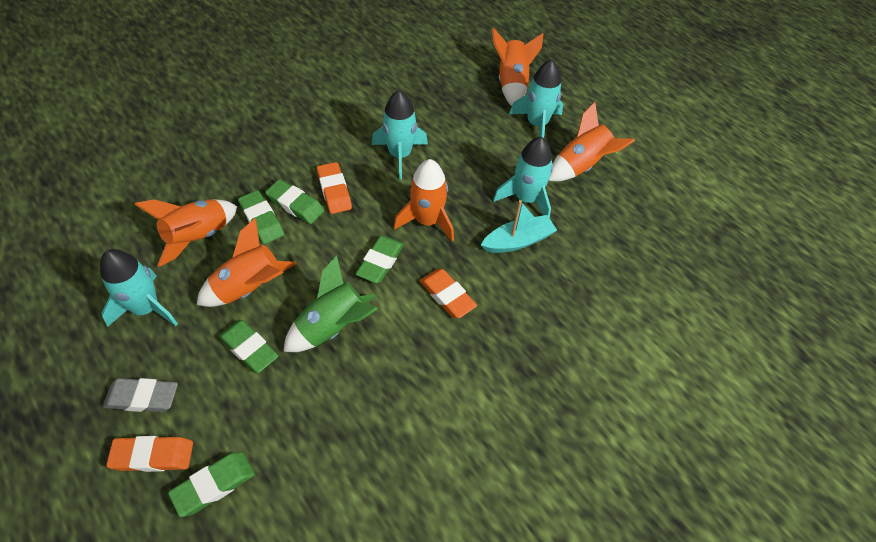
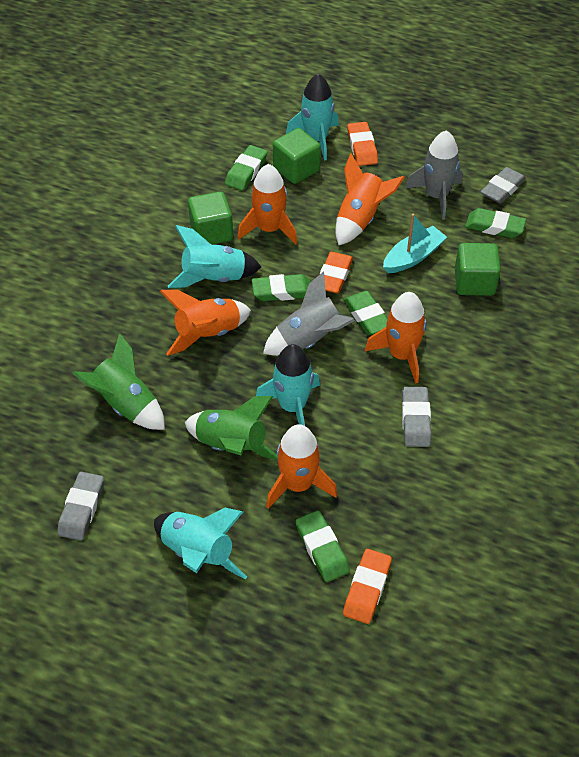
green cube: 0 -> 3
green rocket: 1 -> 2
grey eraser: 1 -> 3
grey rocket: 0 -> 2

